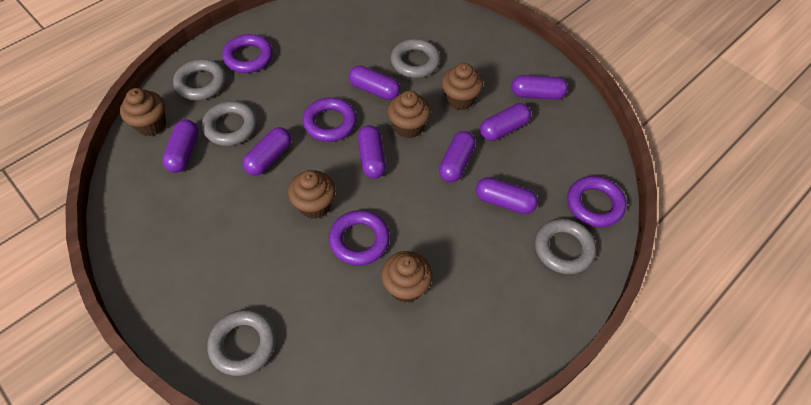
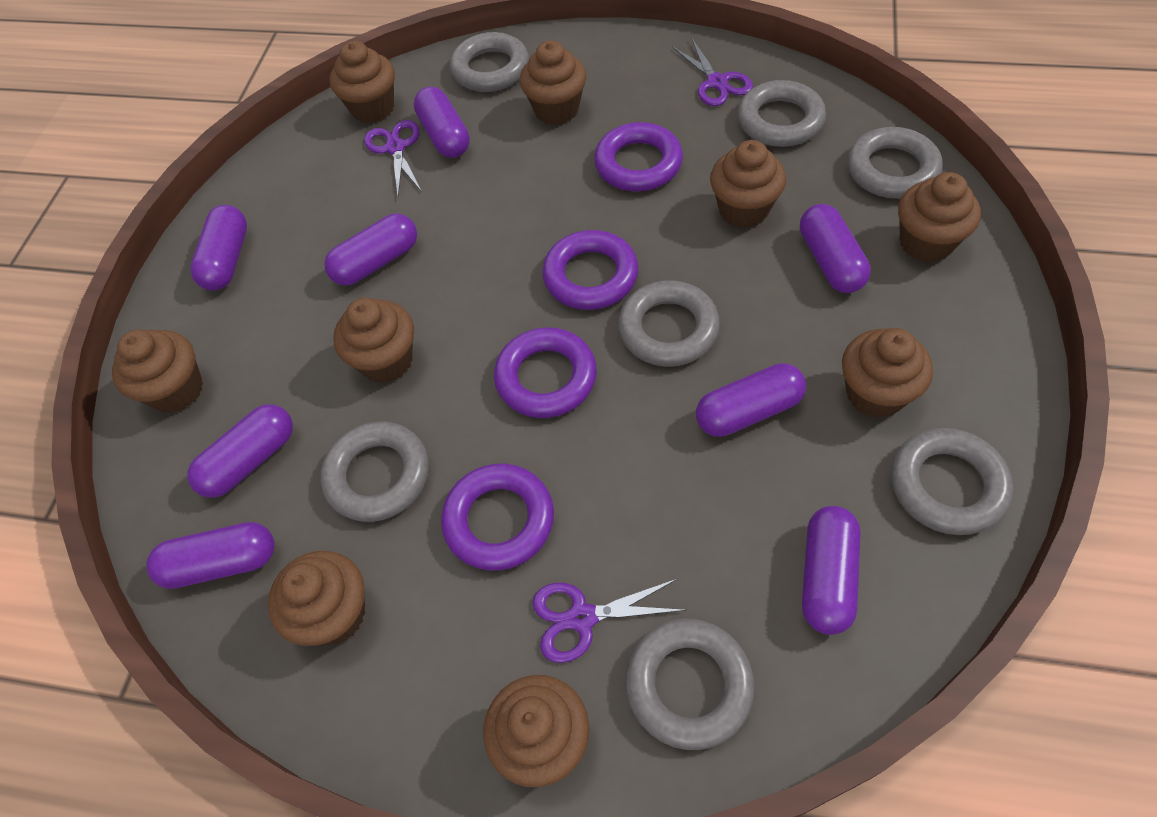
brown cupcake: 5 -> 9
grey ring: 5 -> 7
purple scissors: 0 -> 3

